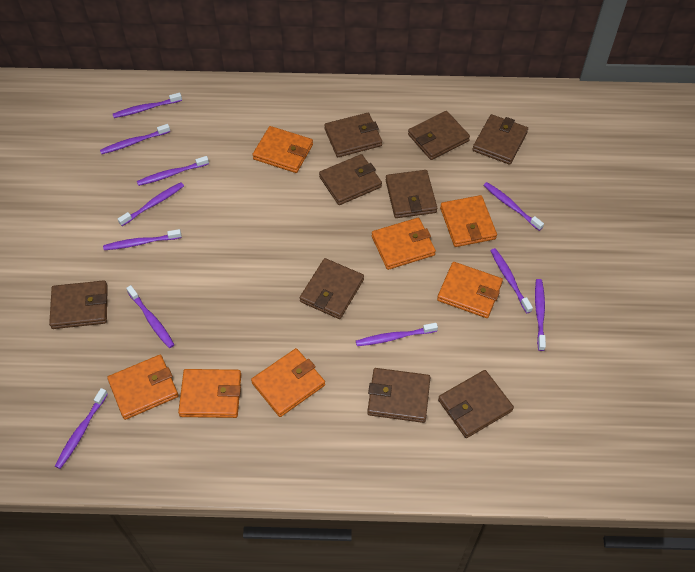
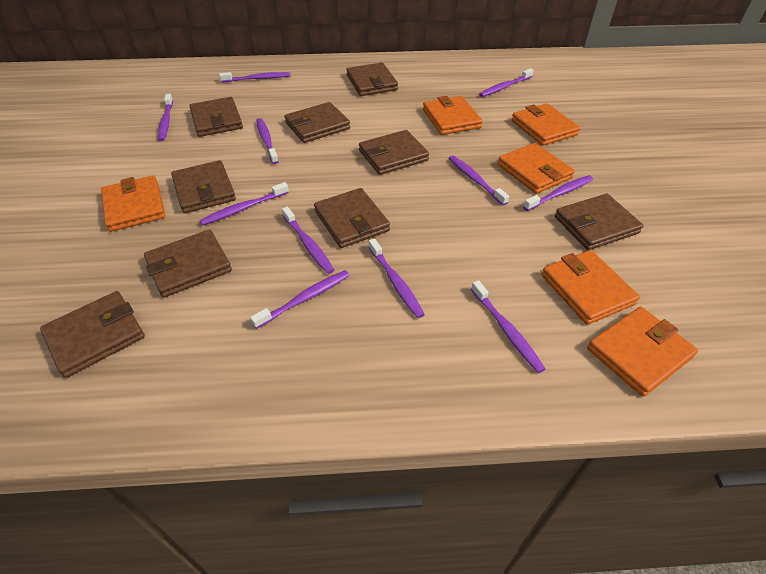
orange wallet: 7 -> 6

